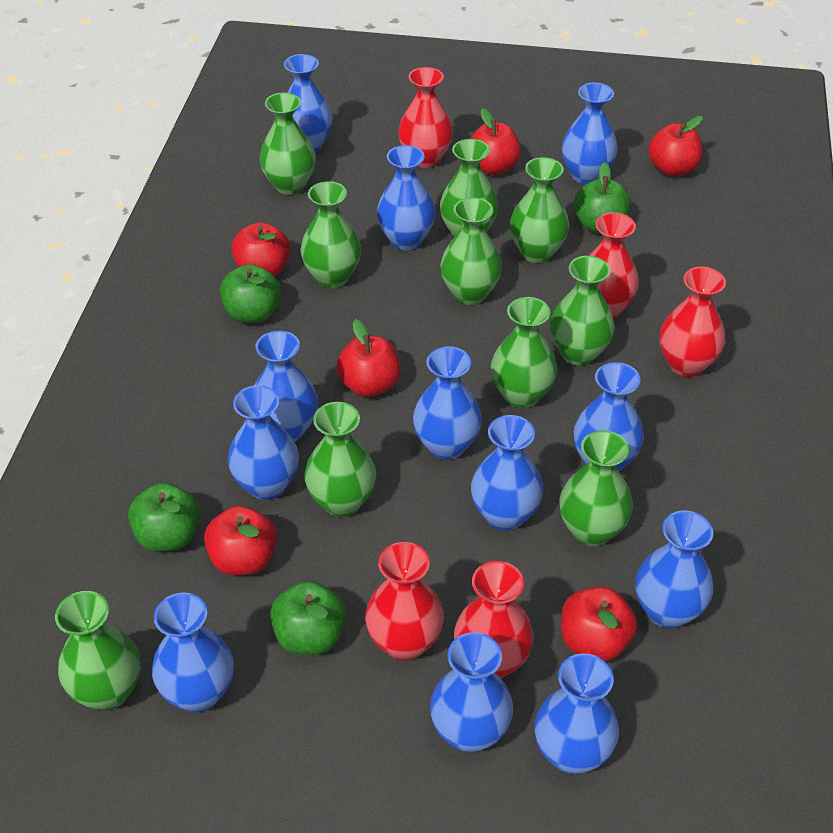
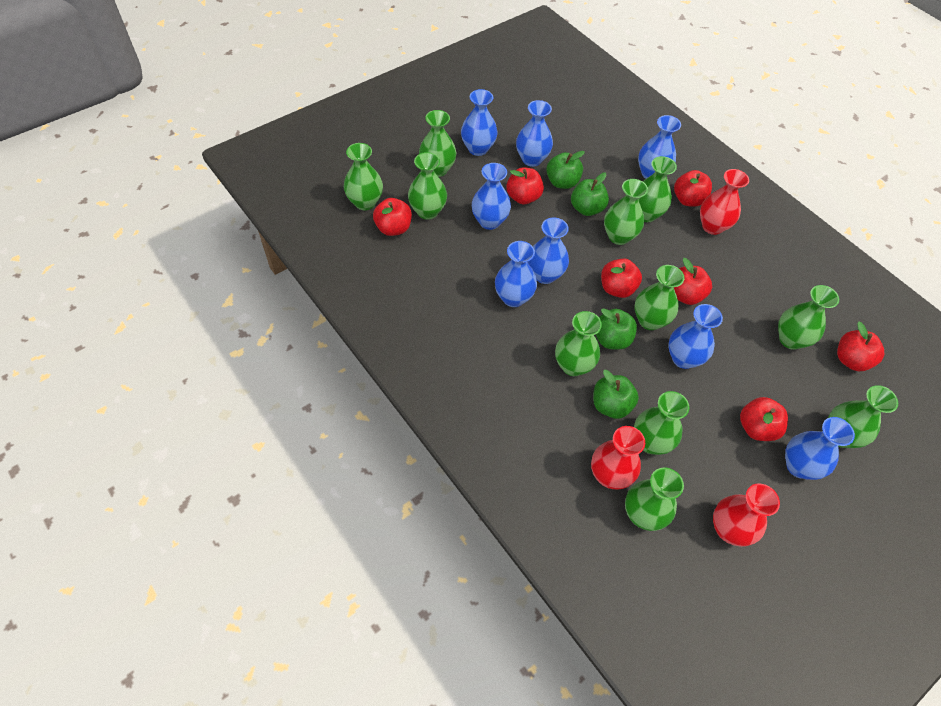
blue vase: 12 -> 8
green vase: 10 -> 11
red apple: 6 -> 7
red vase: 5 -> 3

